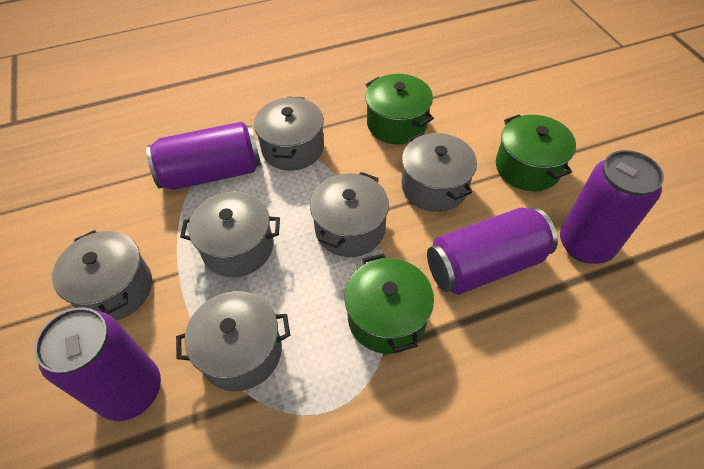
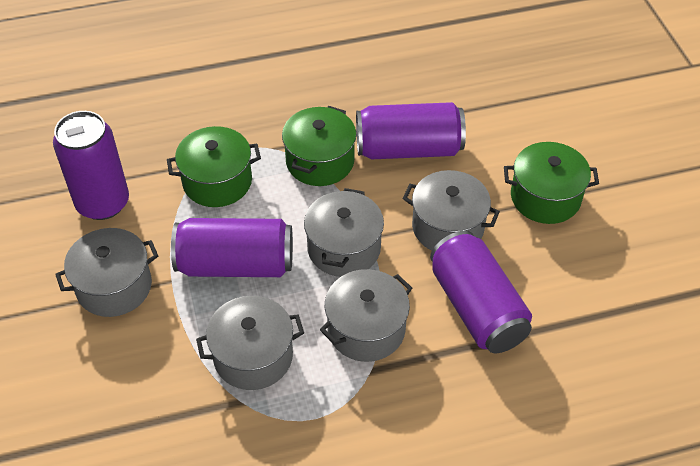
grey pot: 6 -> 5

